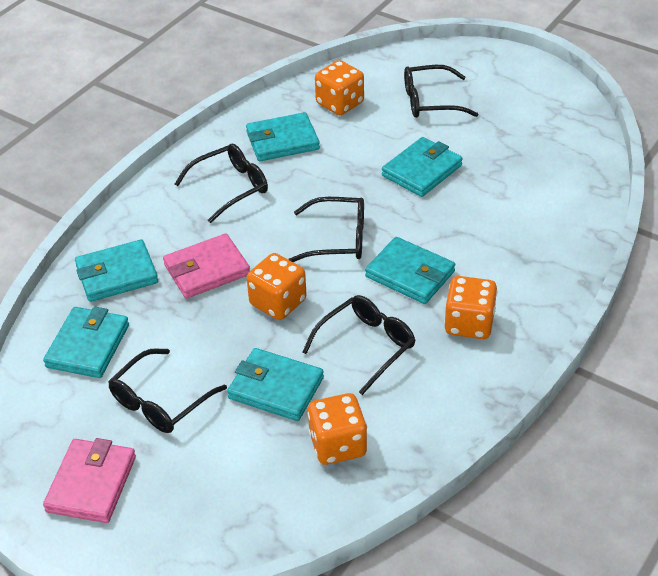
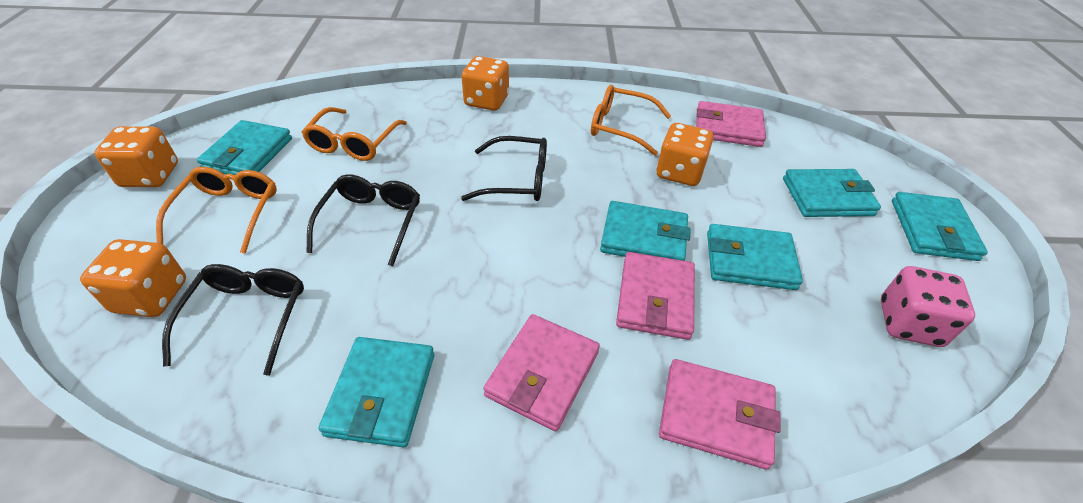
black glasses: 5 -> 3
orange glasses: 0 -> 3
pink dice: 0 -> 1
pink wallet: 2 -> 4

